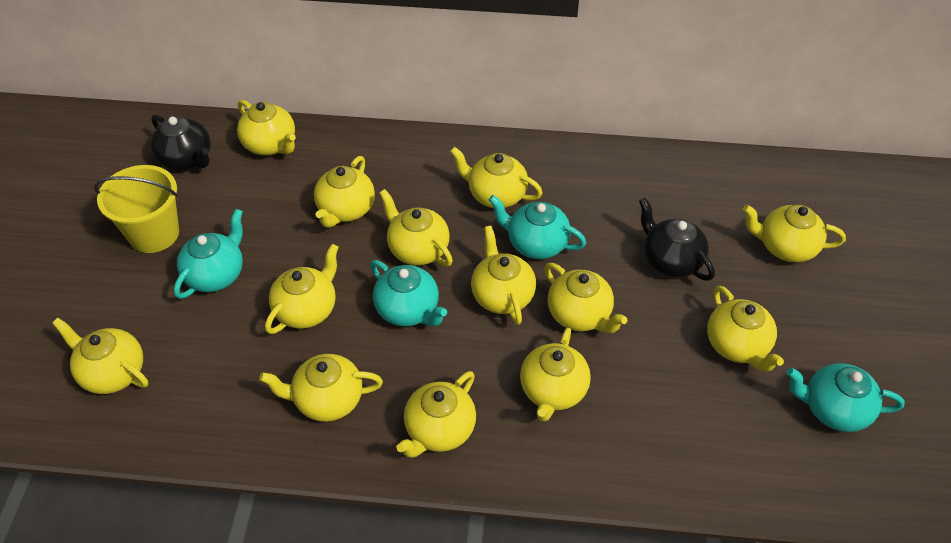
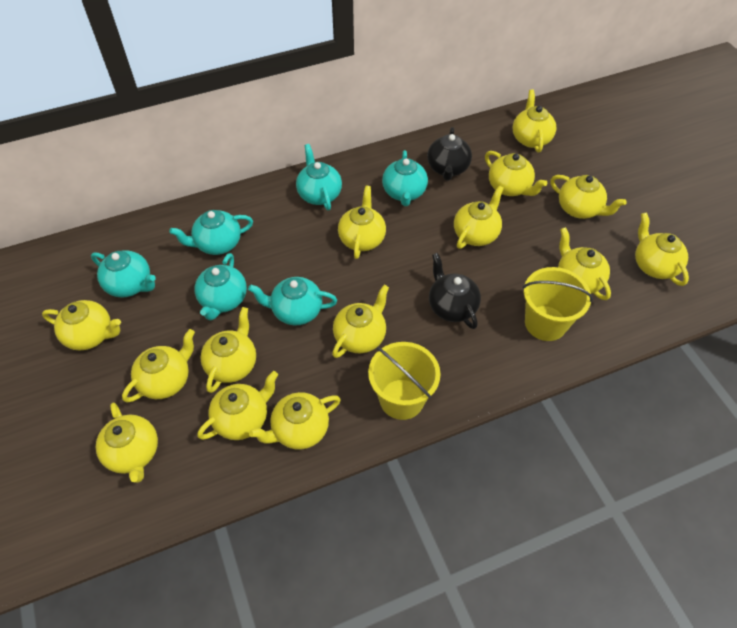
turquoise teapot: 4 -> 6
yellow bucket: 1 -> 2
yellow teapot: 13 -> 14

